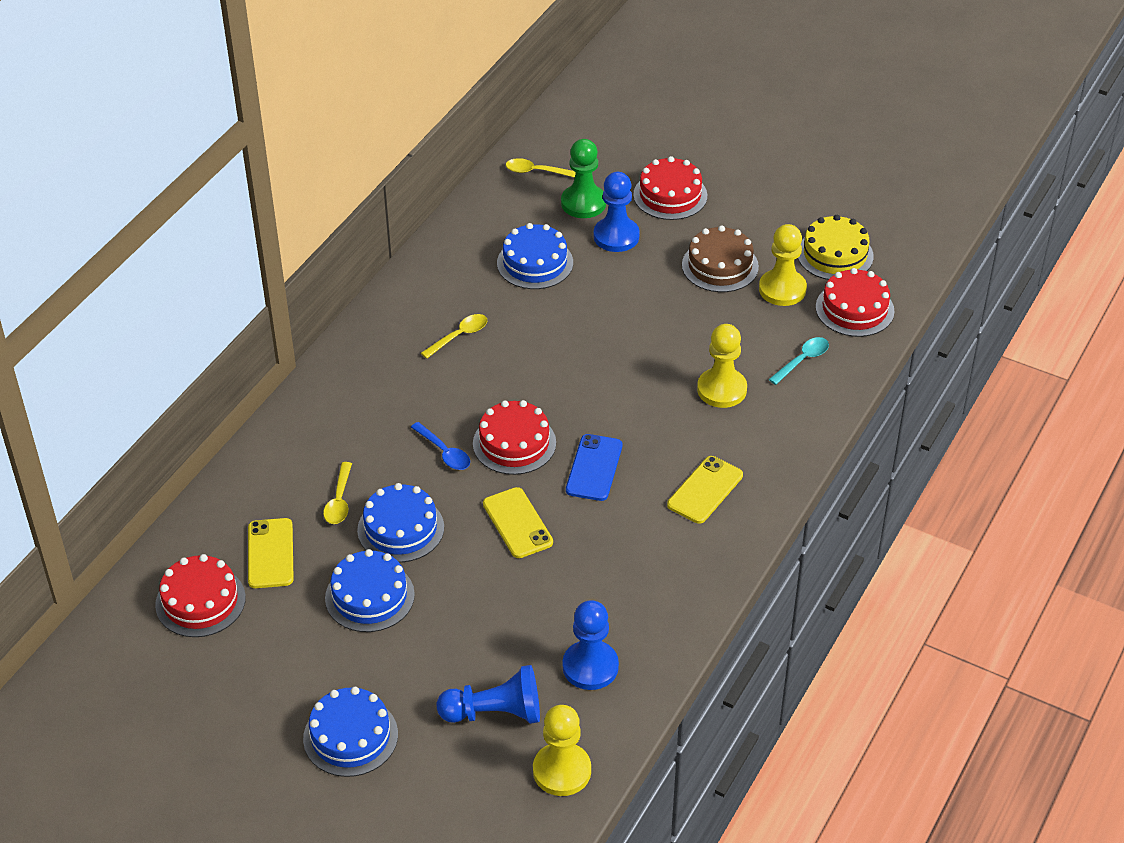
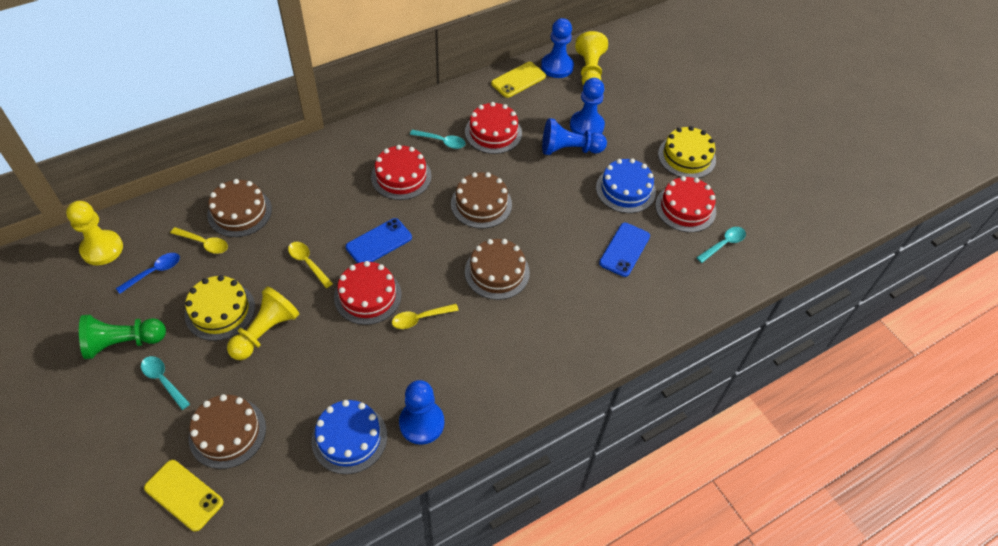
blue cake: 4 -> 2
blue pawn: 3 -> 4
blue phone: 1 -> 2
brown cake: 1 -> 4
turquoise spoon: 1 -> 3
yellow cake: 1 -> 2
yellow phone: 3 -> 2

